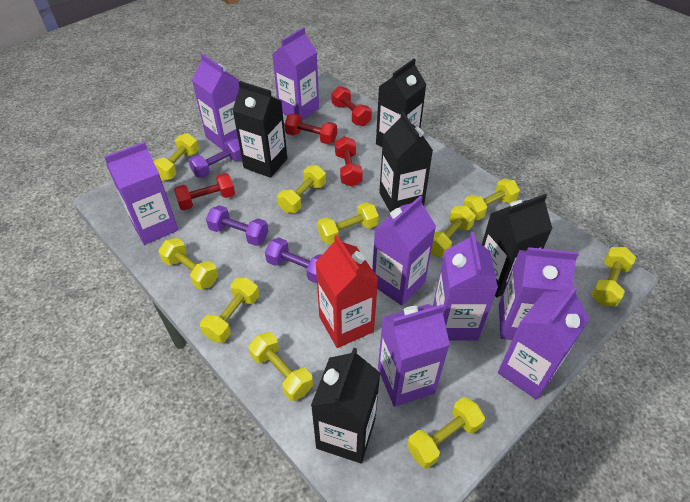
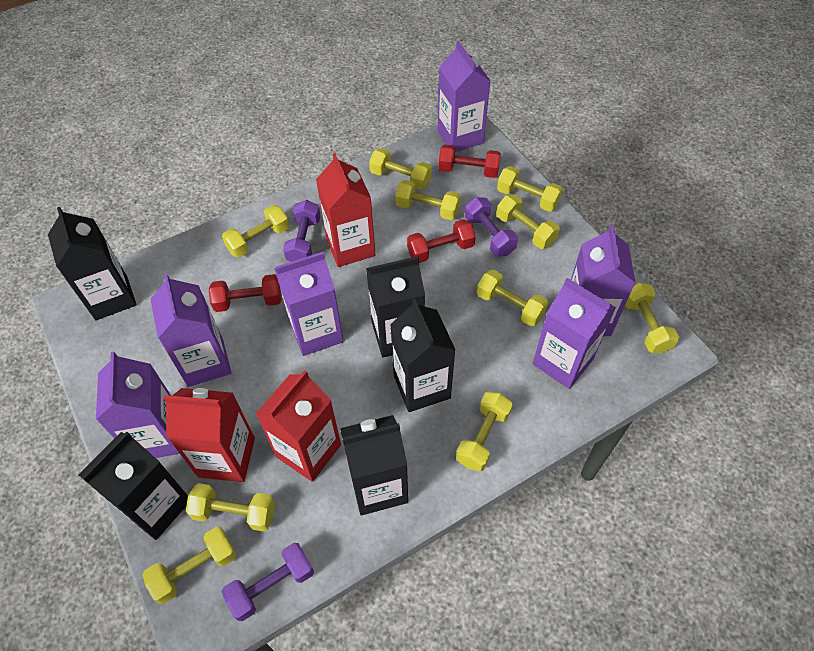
purple carton: 8 -> 6
red carton: 1 -> 3
red dumbbell: 4 -> 3

